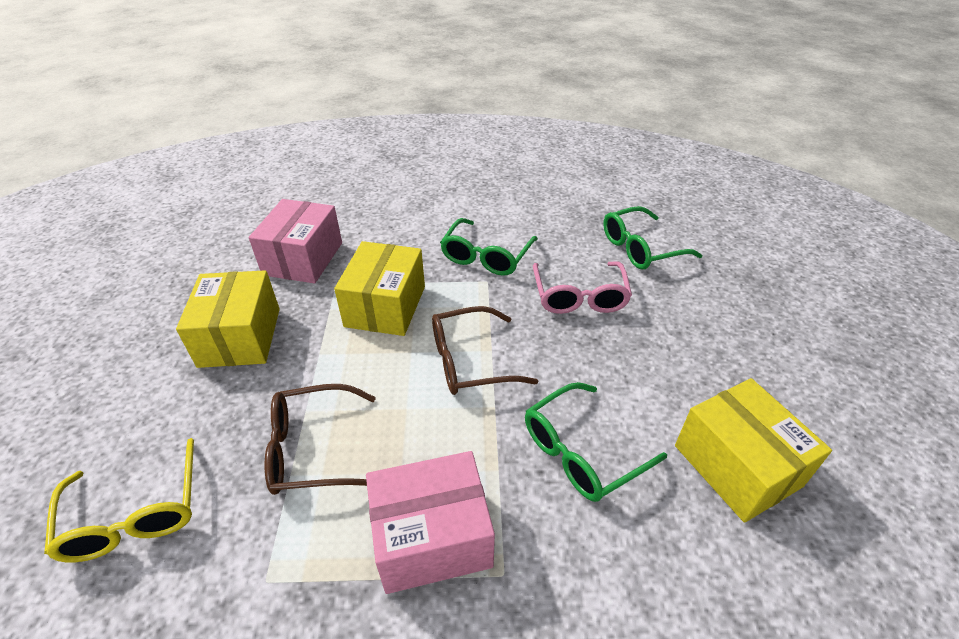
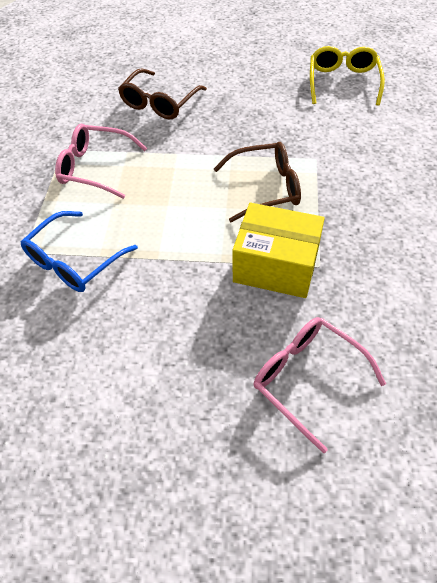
blue glasses: 0 -> 1
green glasses: 3 -> 0
pink box: 2 -> 0
pink glasses: 1 -> 2
yellow box: 3 -> 1

